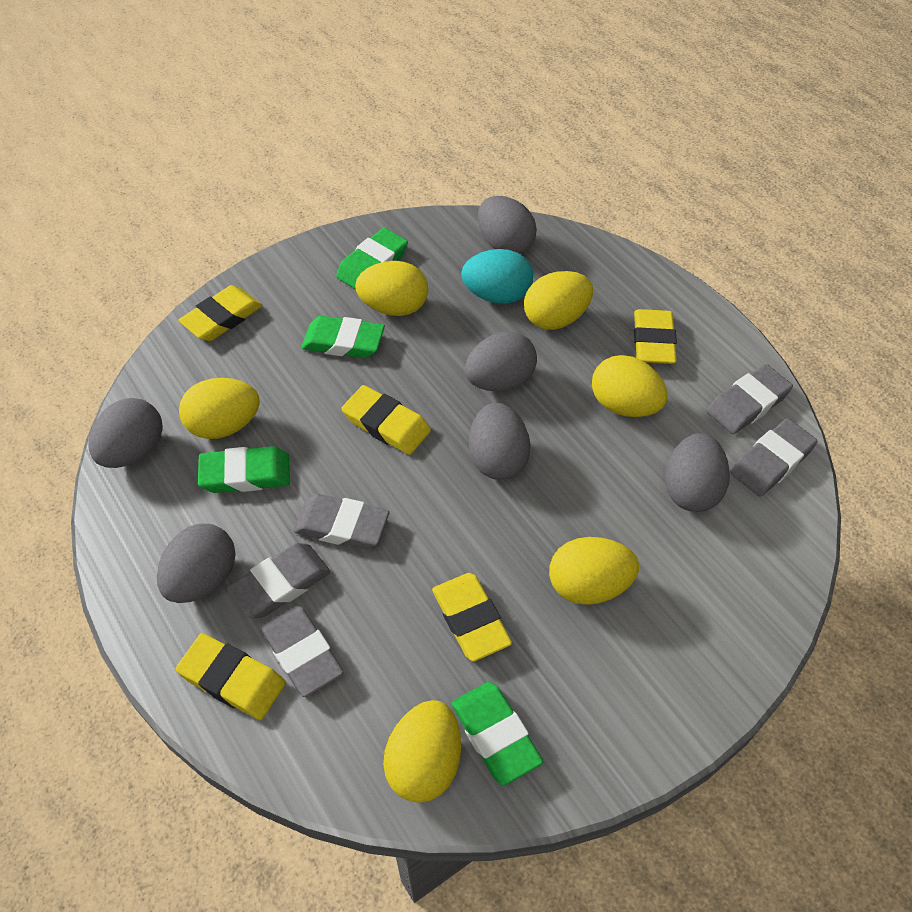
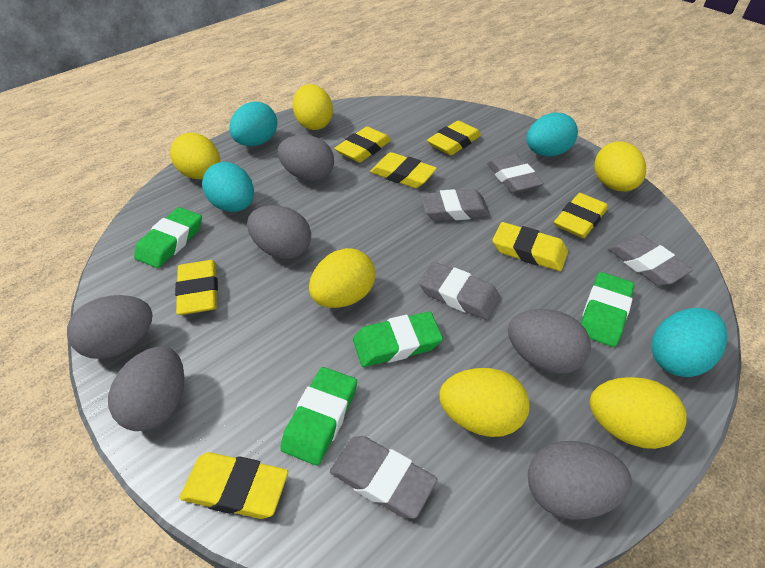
turquoise egg: 1 -> 4
yellow eraser: 5 -> 7

